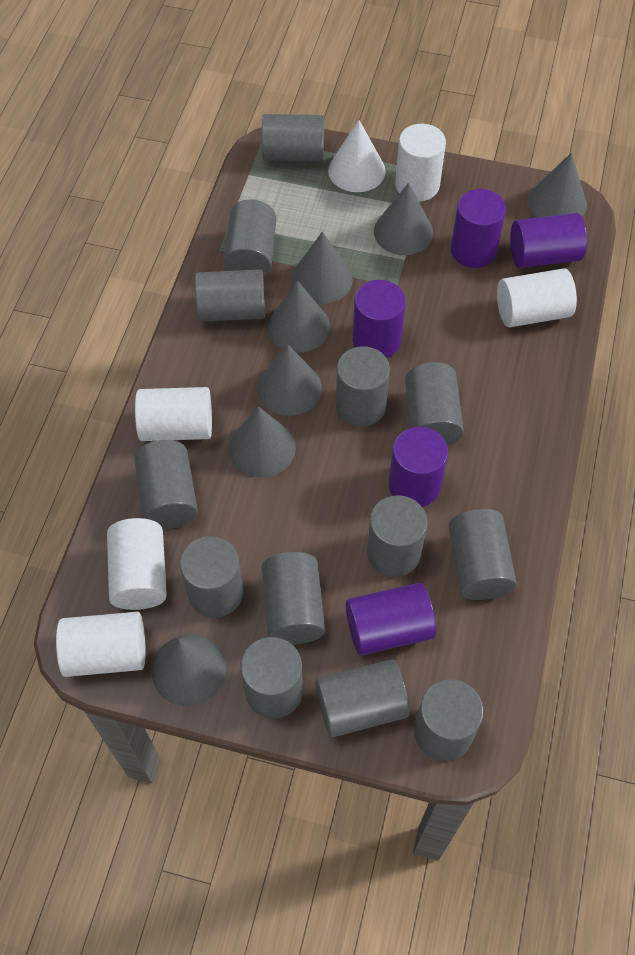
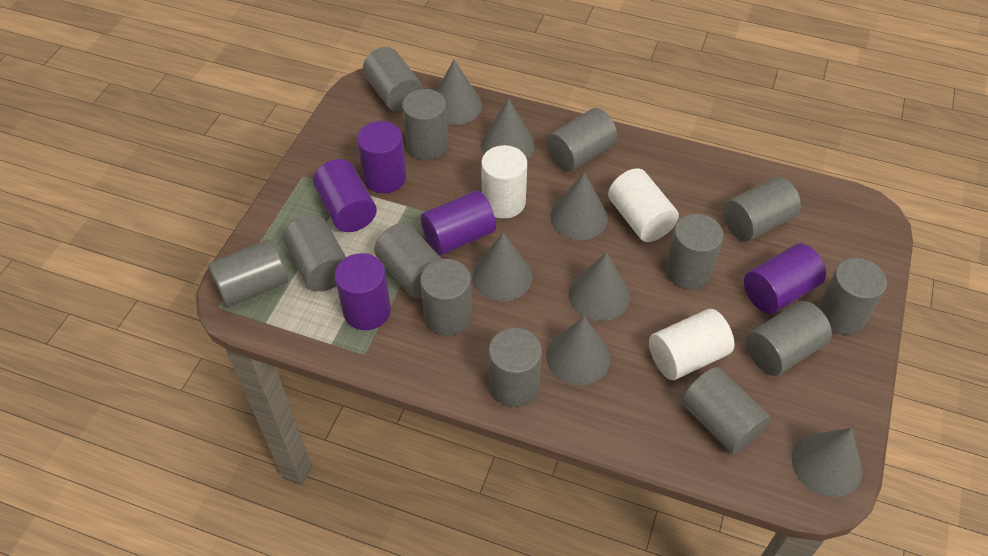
white cone: 1 -> 0
white cylinder: 5 -> 3

